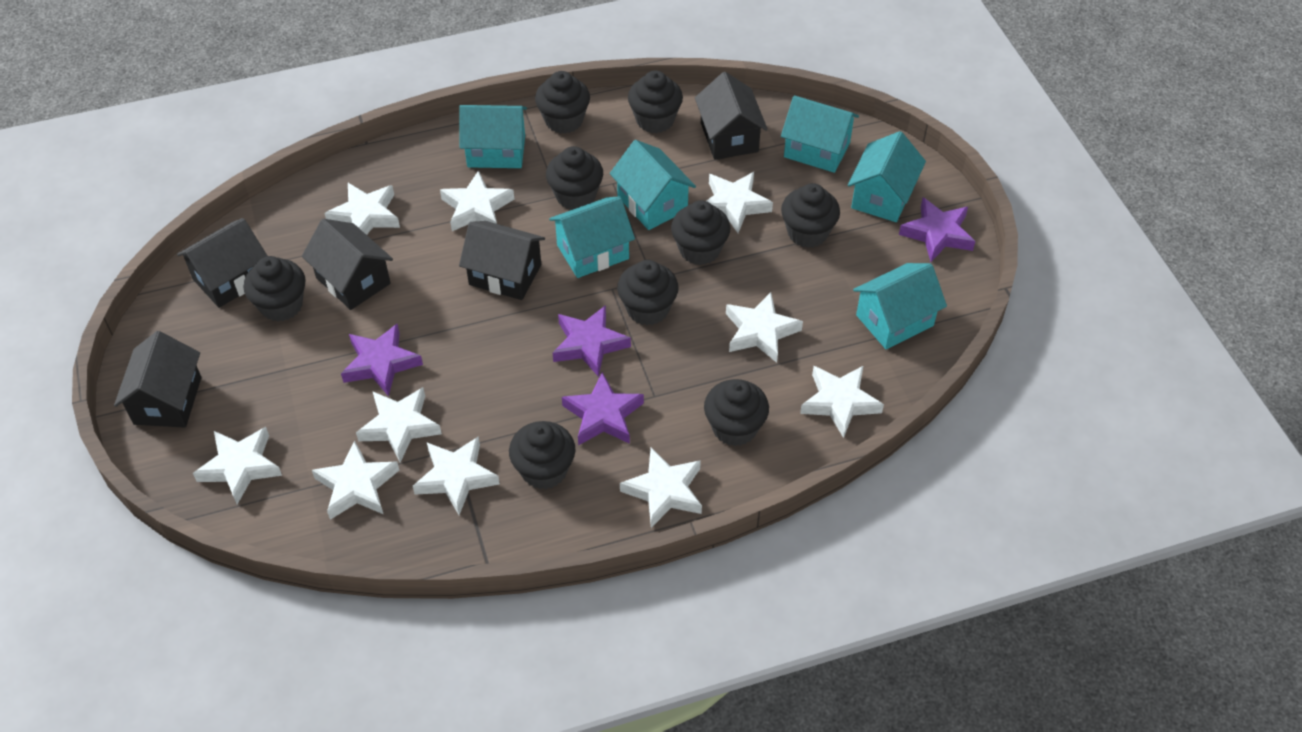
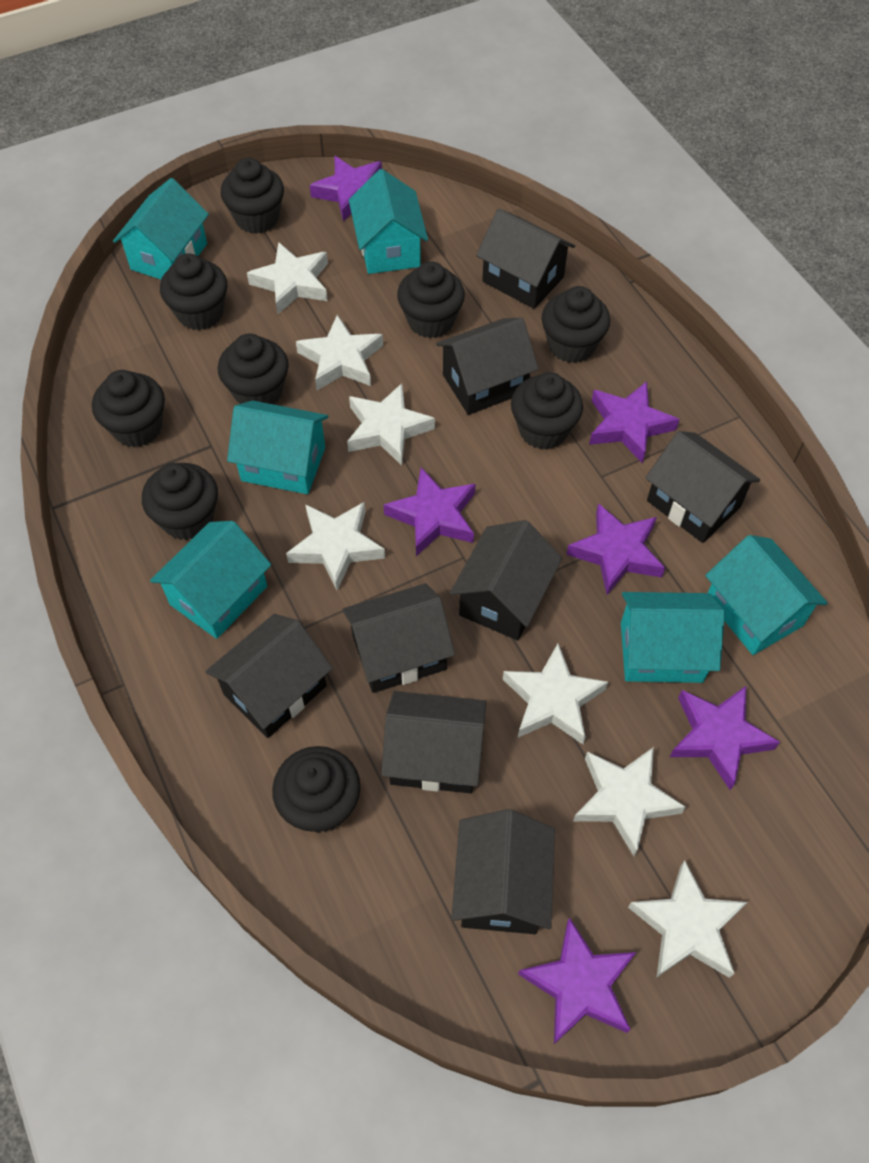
black house: 5 -> 8
purple star: 4 -> 6
white star: 10 -> 7

